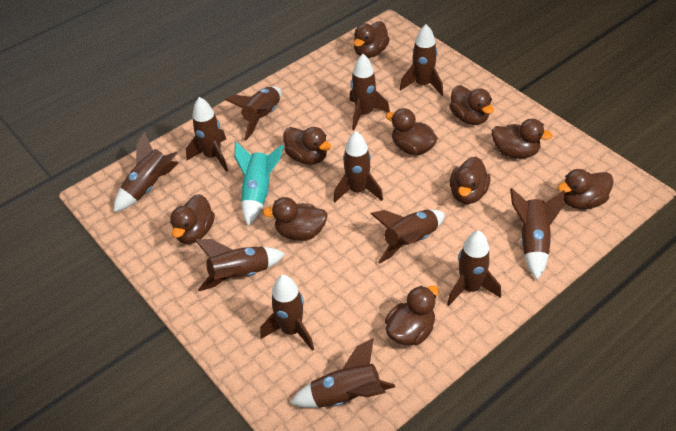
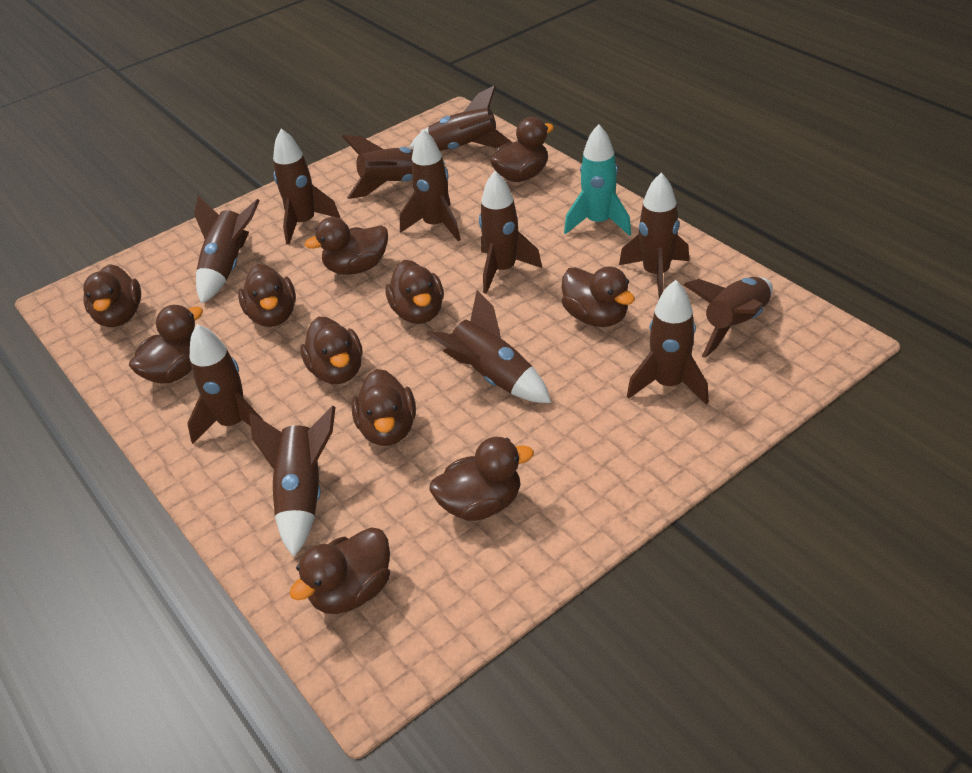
brown duck: 10 -> 11

